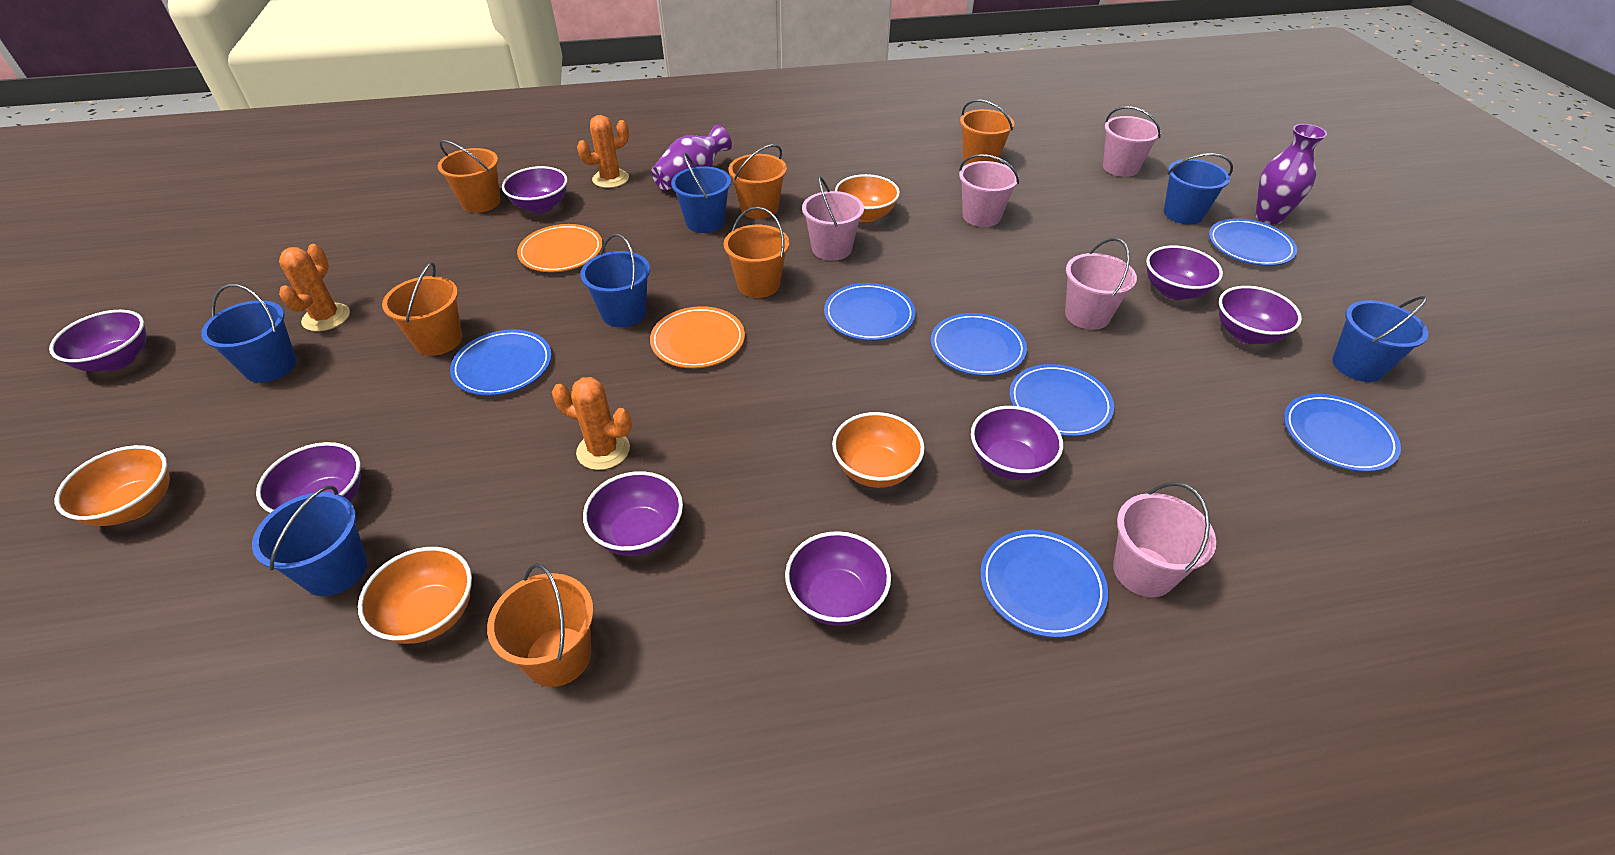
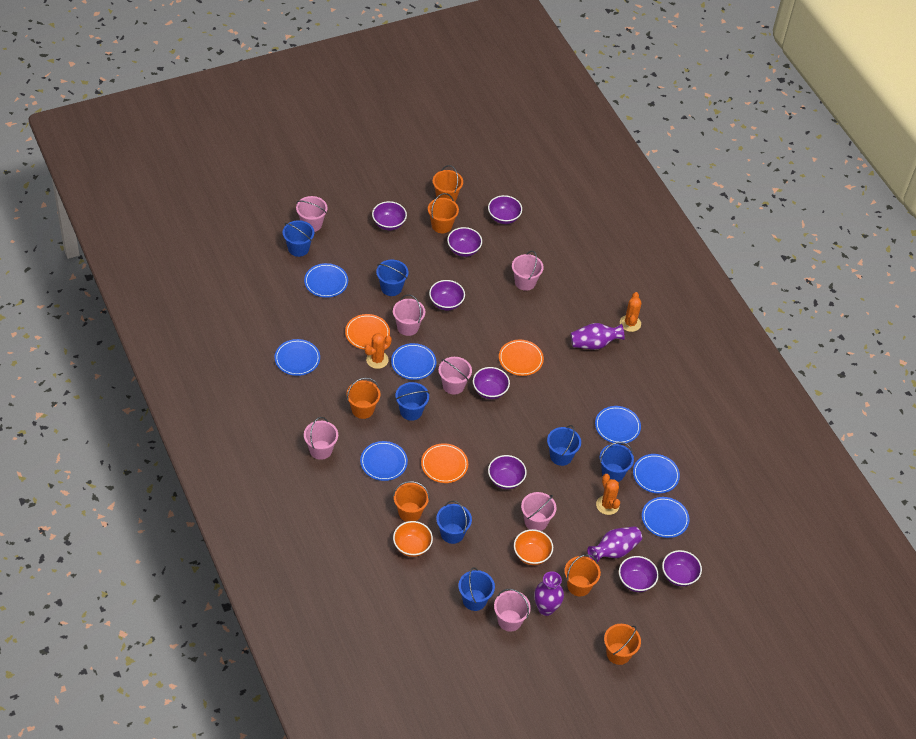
blue bucket: 6 -> 7
orange bowl: 4 -> 2
orange plate: 2 -> 3
pink bucket: 5 -> 7
purple vase: 2 -> 3

